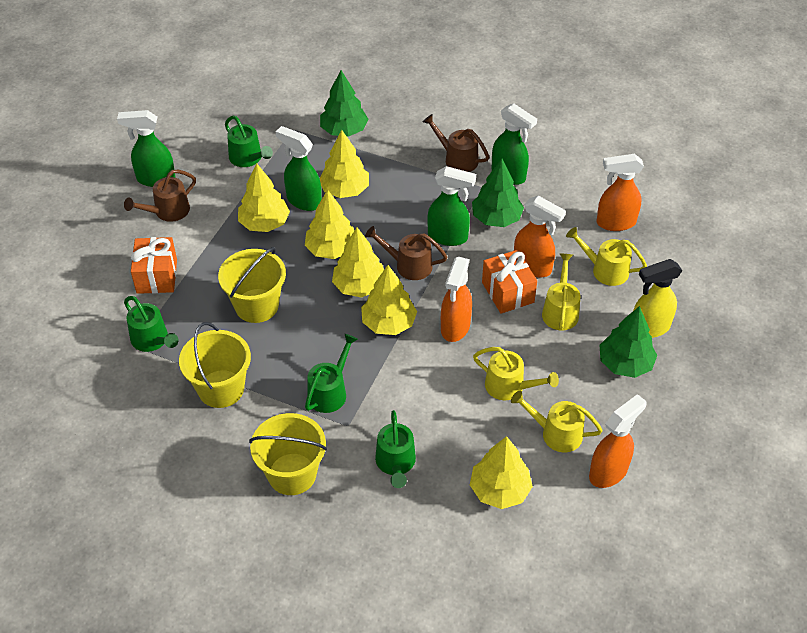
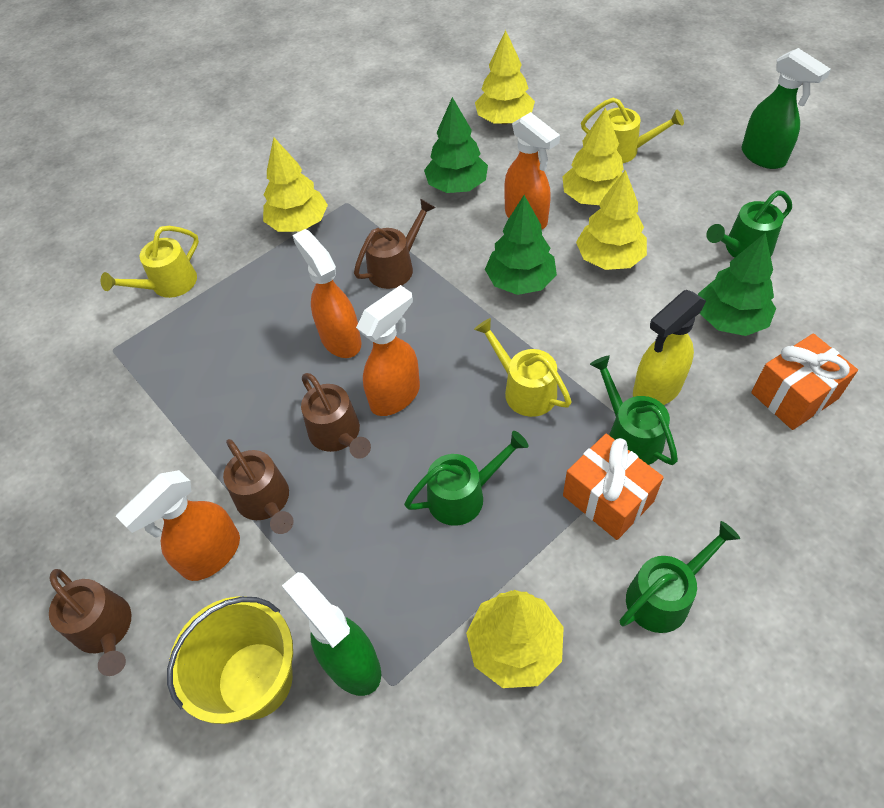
brown watering can: 3 -> 4
green spray bottle: 4 -> 2
yellow bucket: 3 -> 1
yellow tree: 6 -> 5
yellow watering can: 4 -> 3

